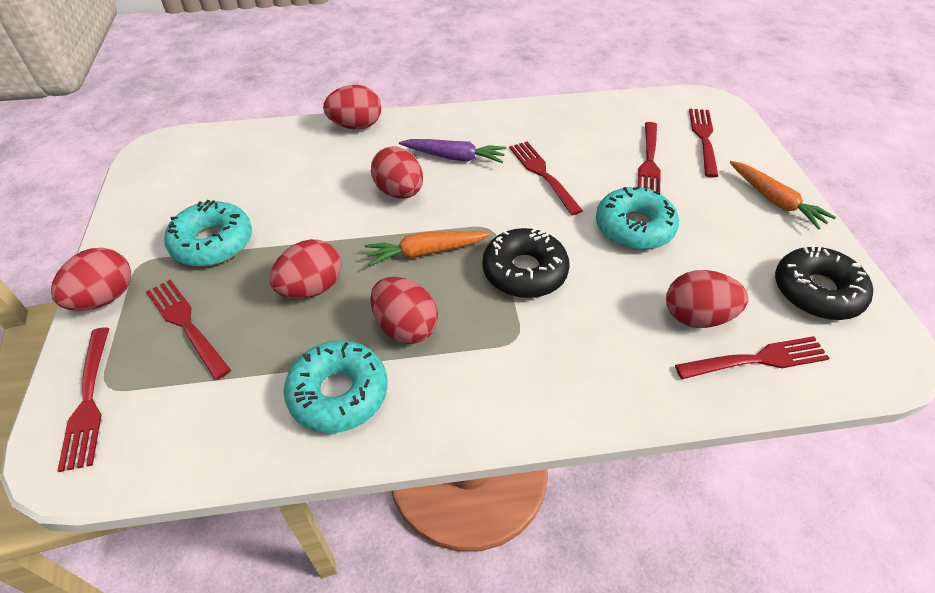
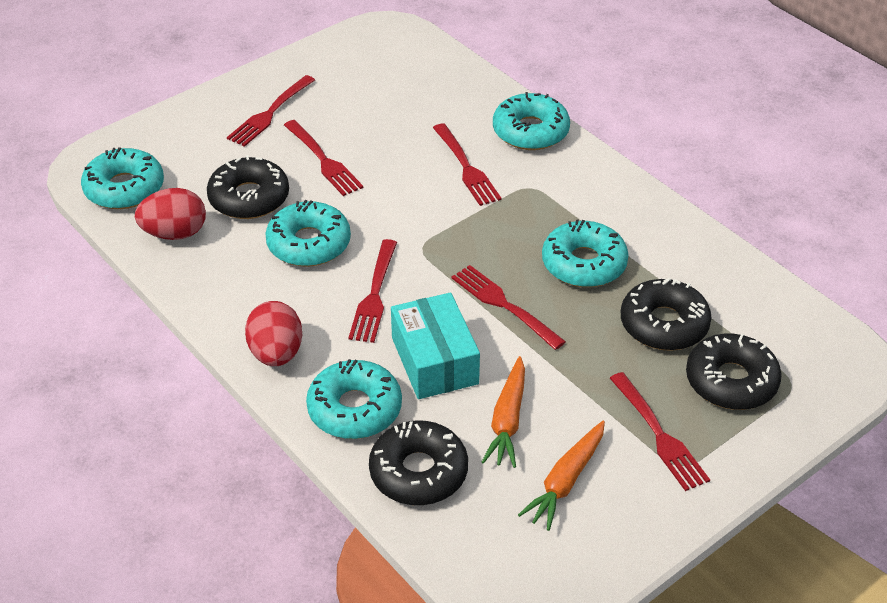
black donut: 2 -> 4
purple carrot: 1 -> 0
red egg: 6 -> 2
turquoise box: 0 -> 1
turquoise donut: 3 -> 5

